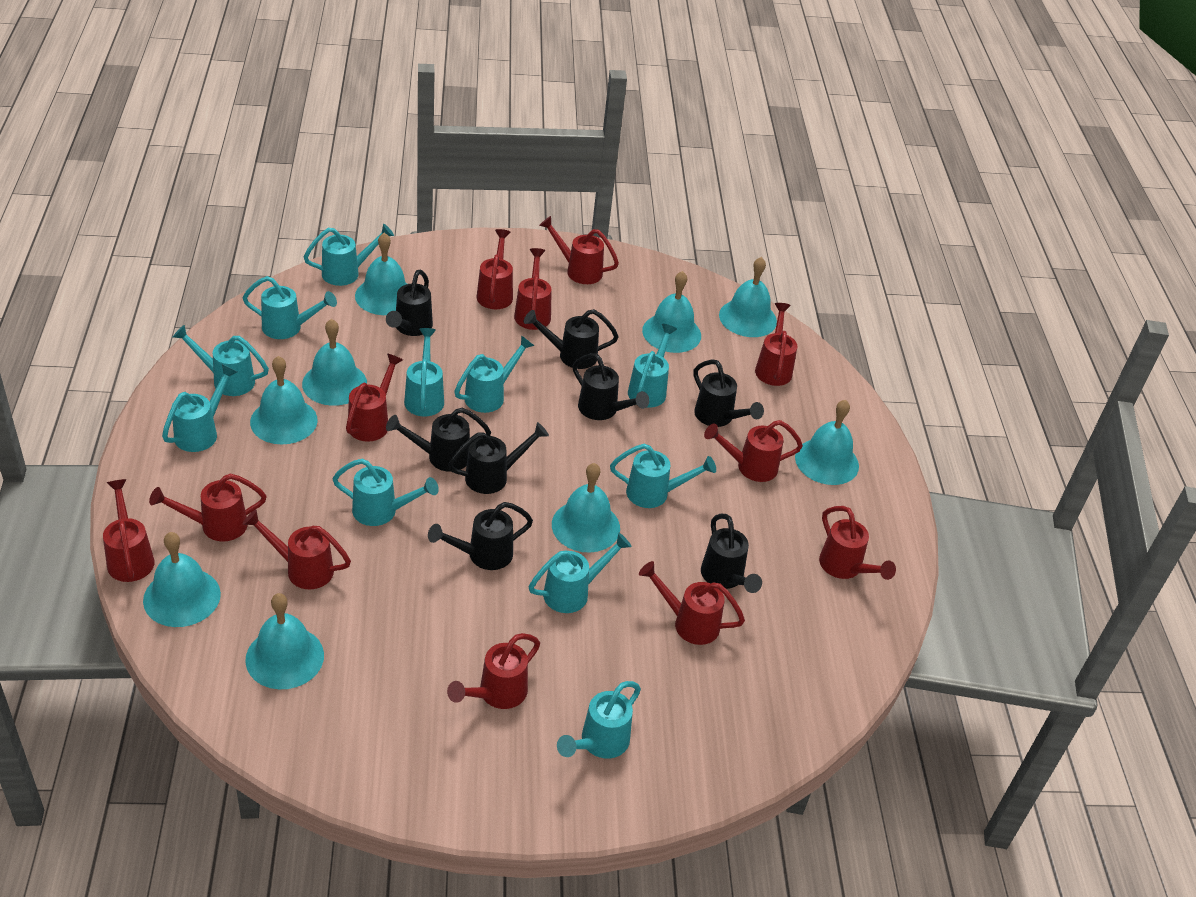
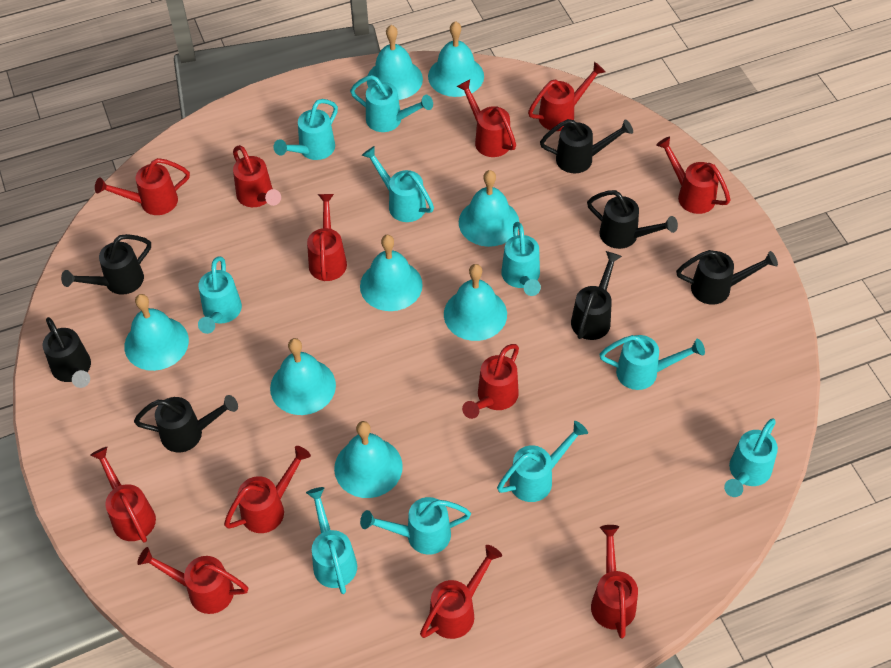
black watering can: 8 -> 7
turquoise bell: 9 -> 8
turquoise watering can: 11 -> 10

